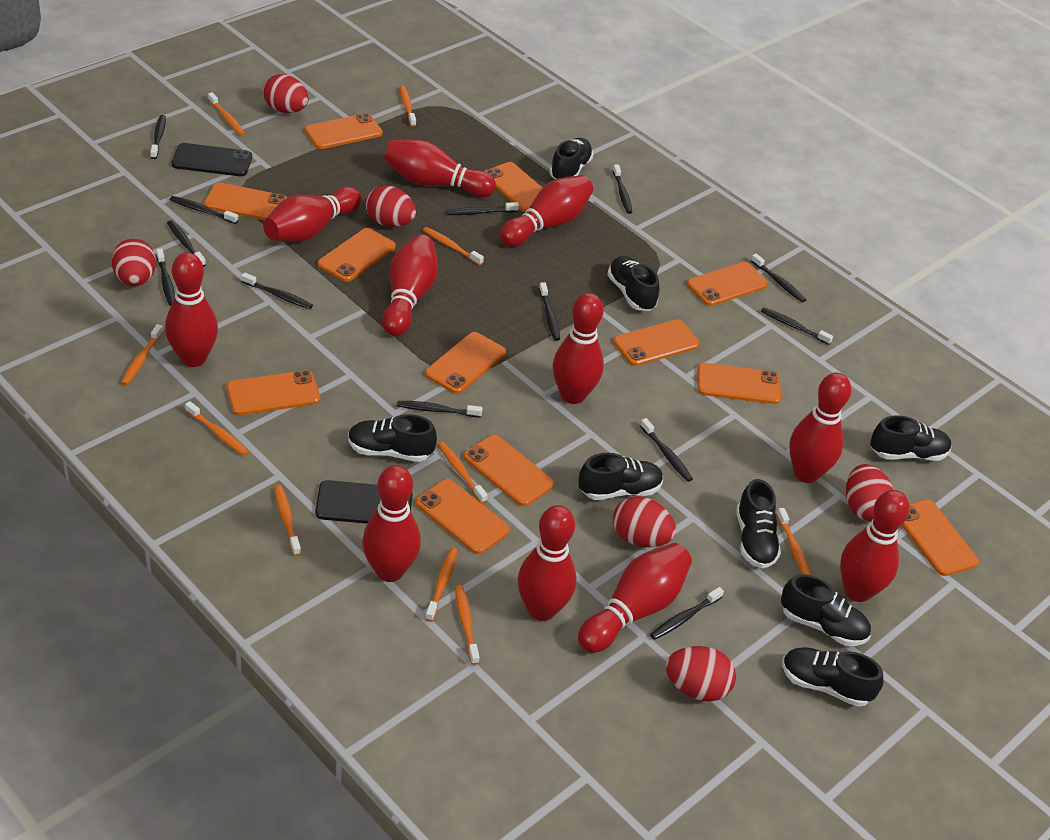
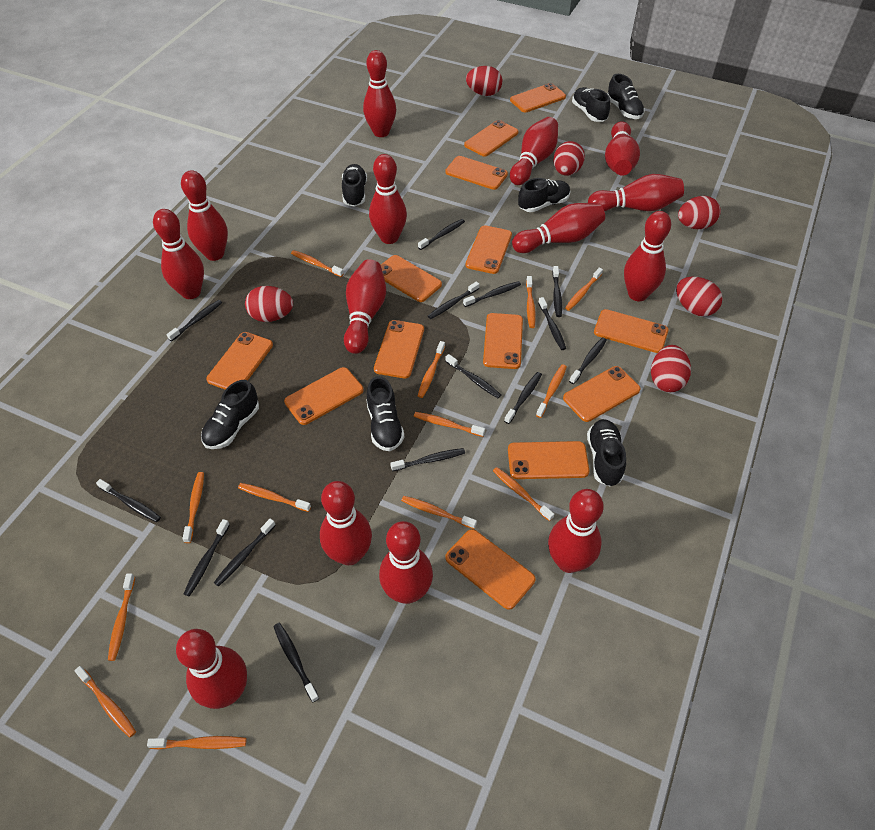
black phone: 2 -> 0
black shoe: 8 -> 7
black toothbrush: 13 -> 14
orange phone: 12 -> 13
orange toothbrush: 10 -> 13
red bowling pin: 11 -> 14

